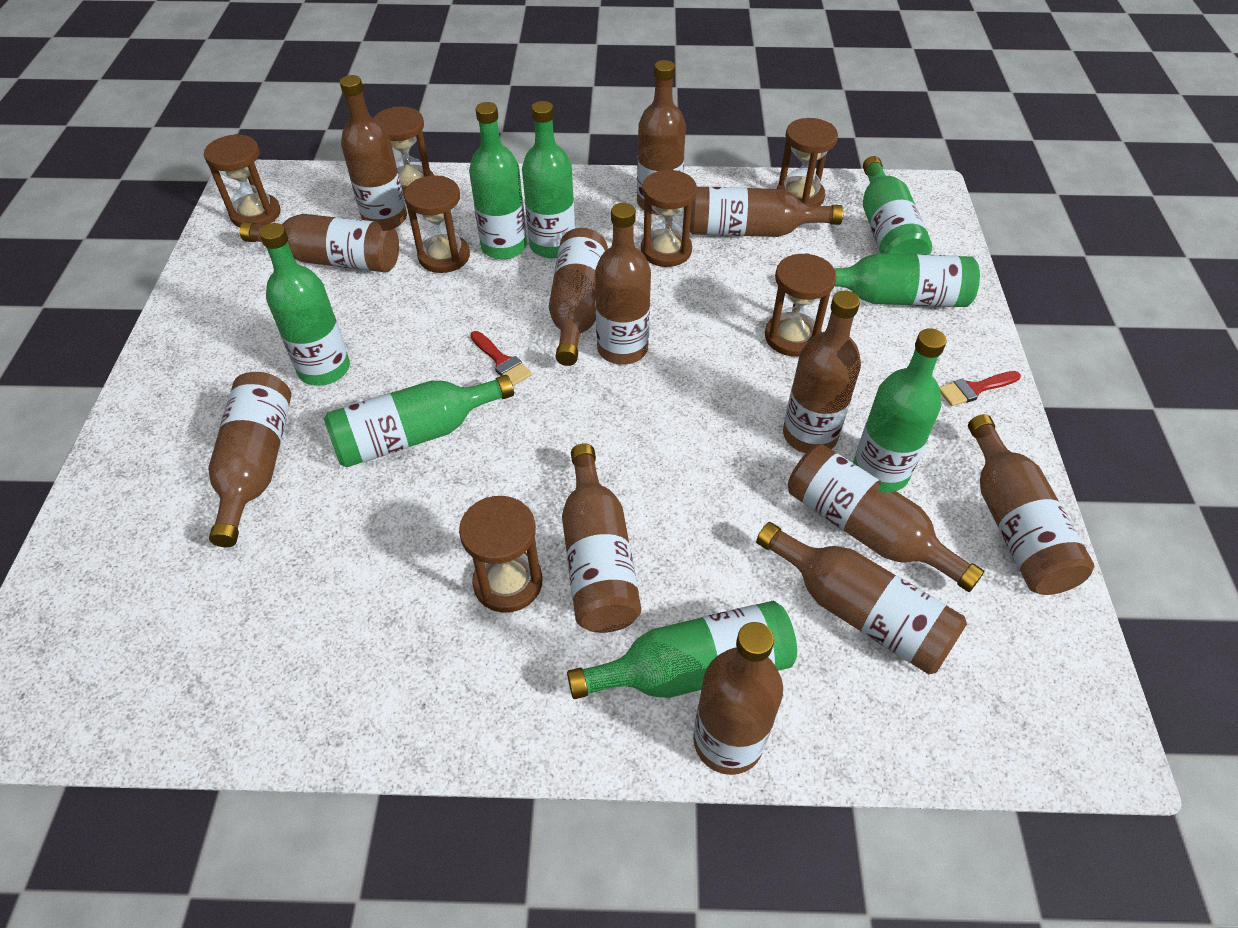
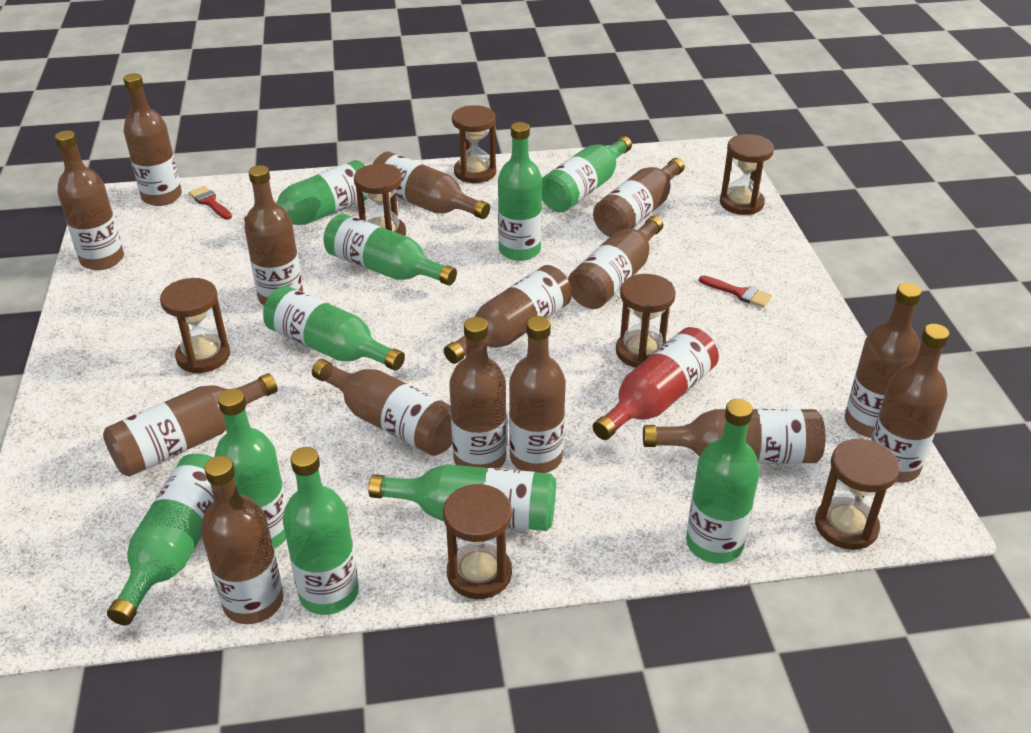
brown bottle: 13 -> 15
green bottle: 8 -> 10
red bottle: 0 -> 1

